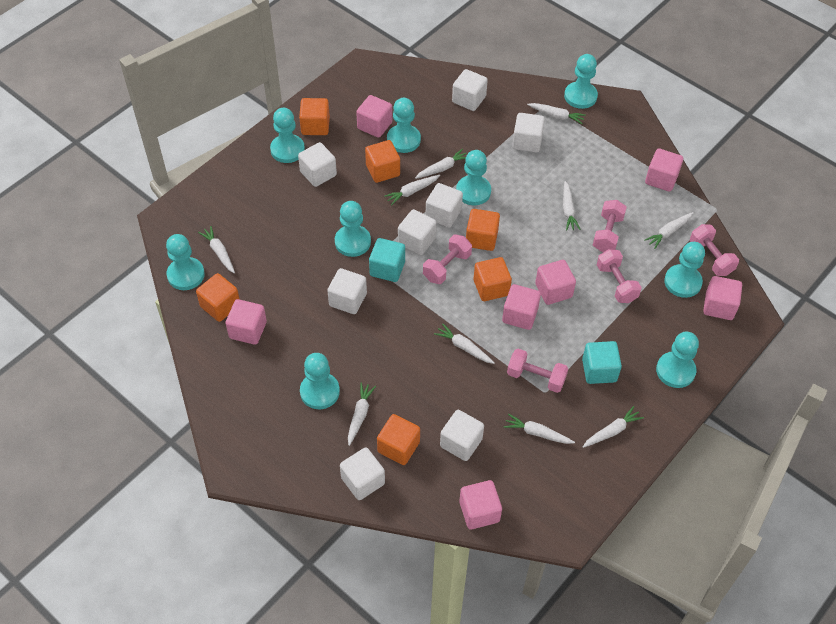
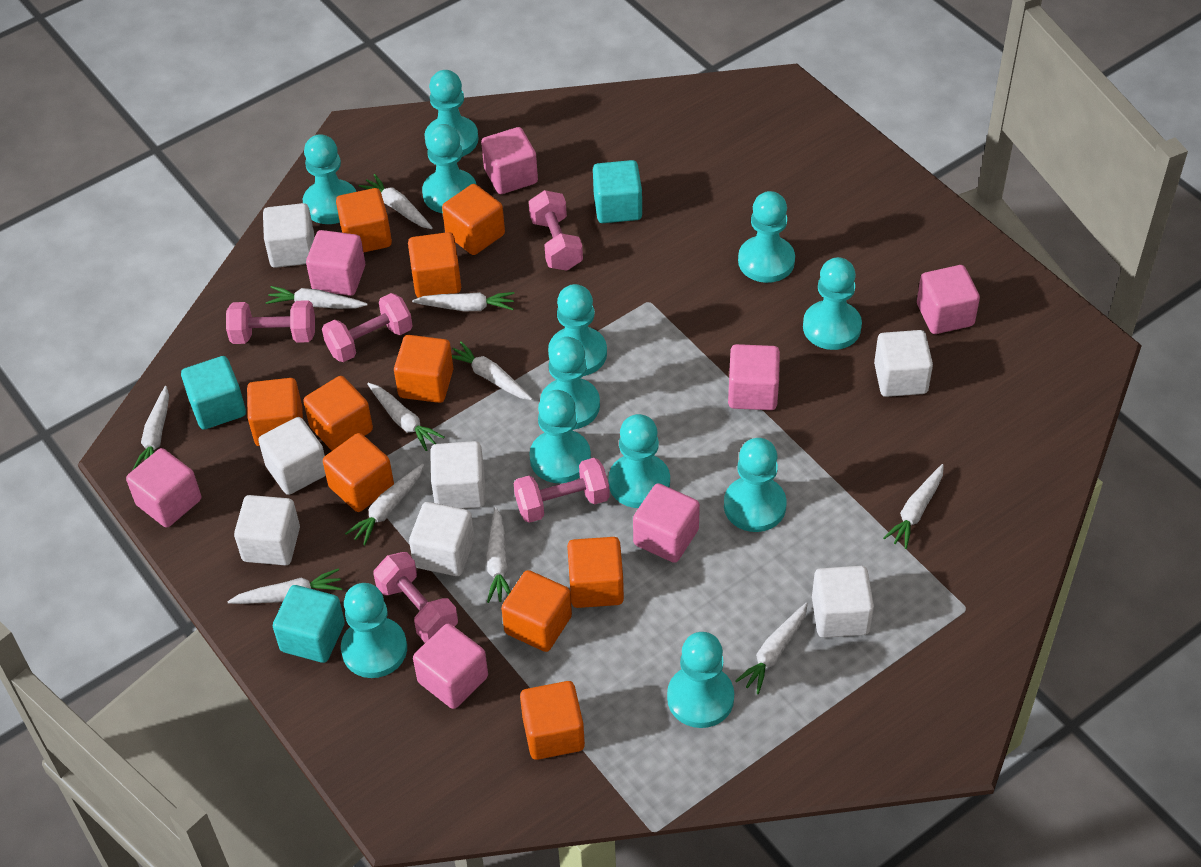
orange cube: 6 -> 10
turquoise cube: 2 -> 3
turquoise pawn: 9 -> 12
white carrot: 10 -> 11
white cube: 8 -> 7

